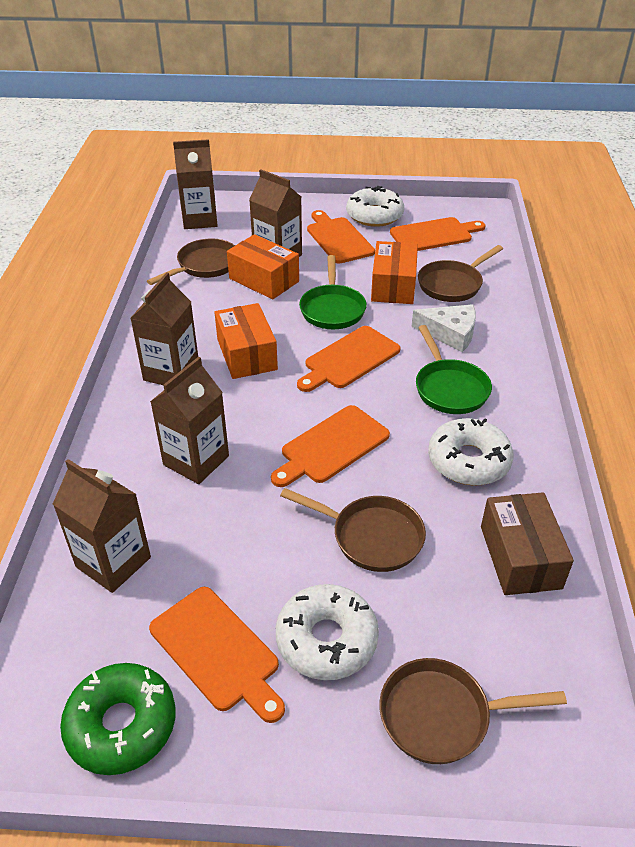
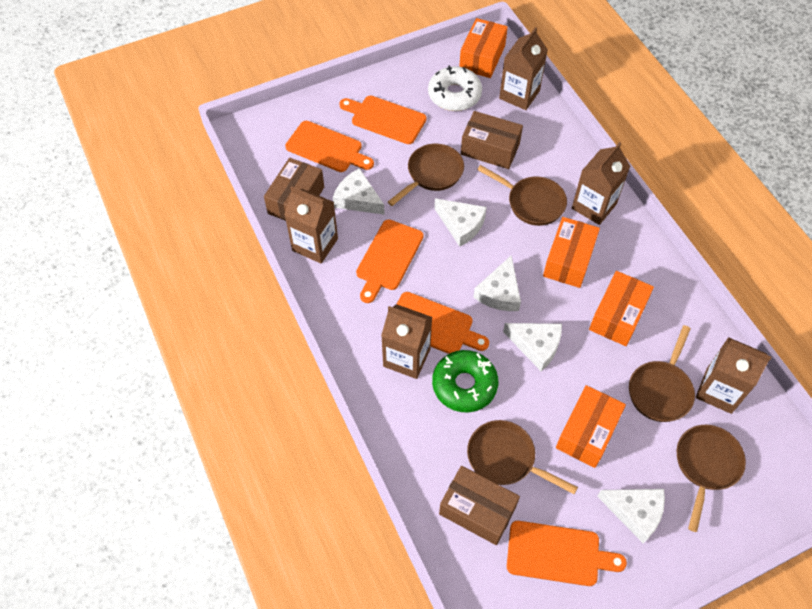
brown box: 1 -> 3
brown pan: 4 -> 5
green pan: 2 -> 0
orange box: 3 -> 4
white cheese: 1 -> 5
white donut: 3 -> 1

